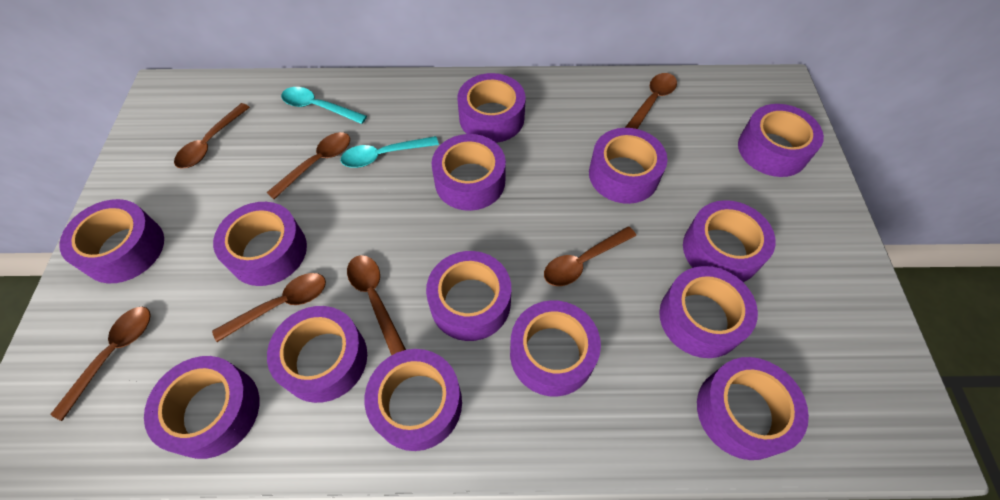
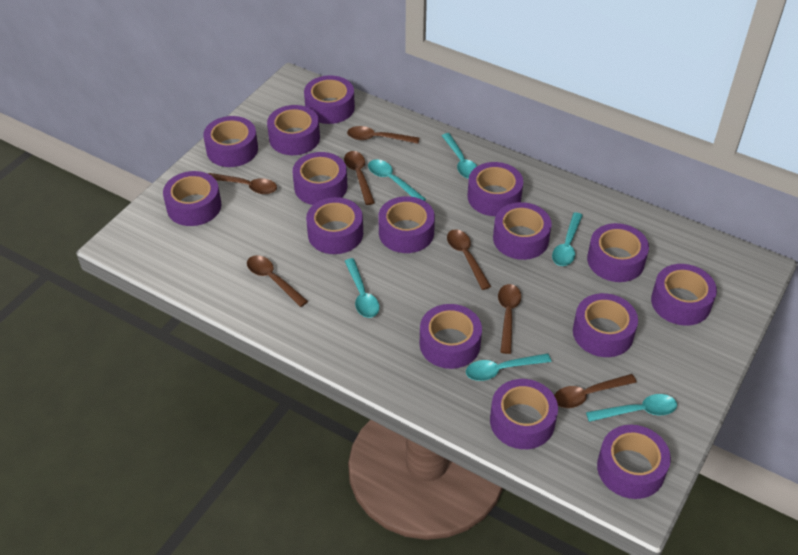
purple tape: 14 -> 15
turquoise spoon: 2 -> 6

